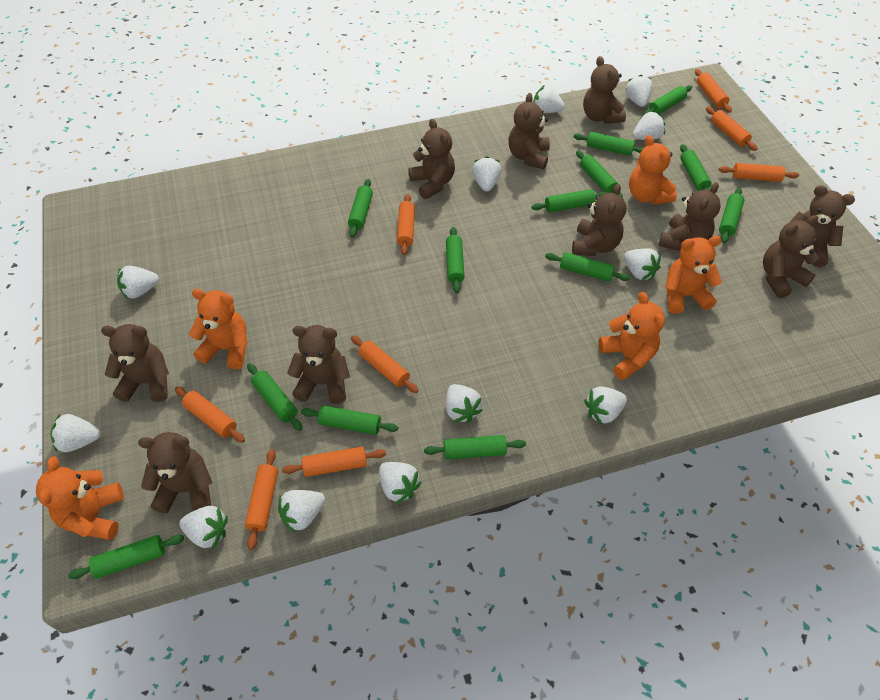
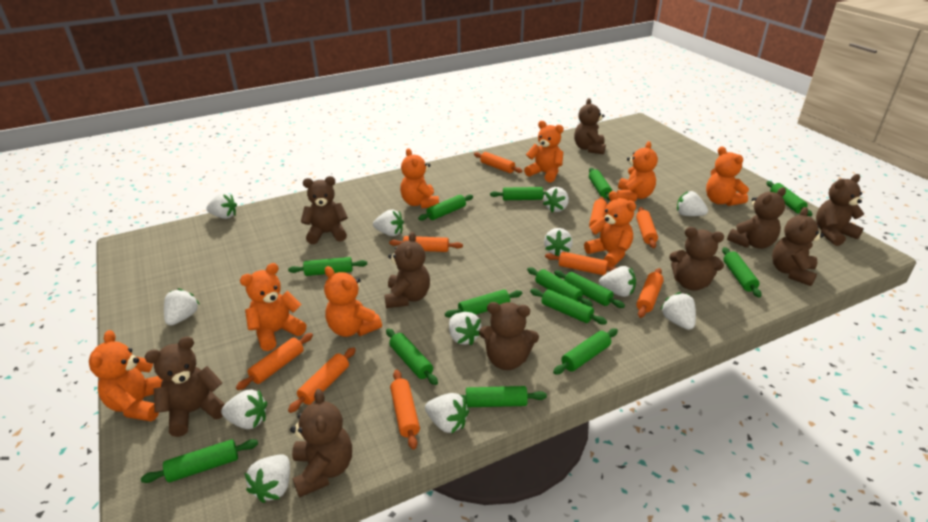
green rolling pin: 13 -> 14
orange rolling pin: 8 -> 9
orange teddy bear: 5 -> 8

